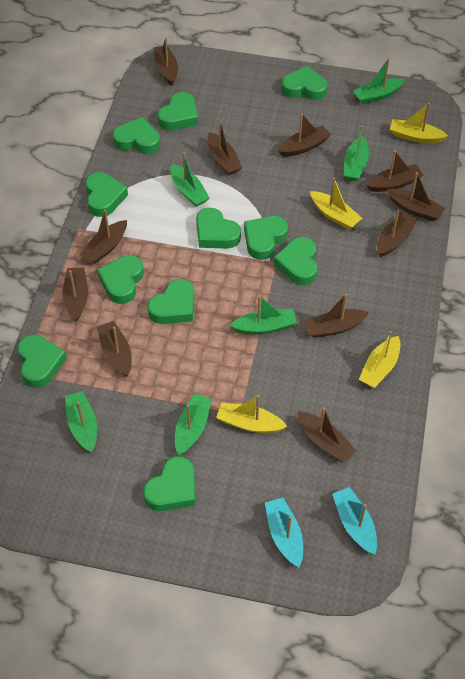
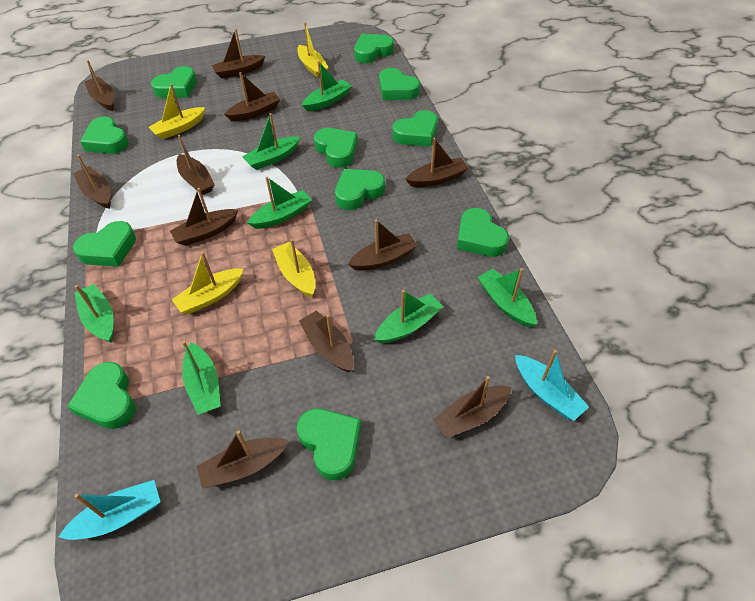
green boat: 6 -> 7

